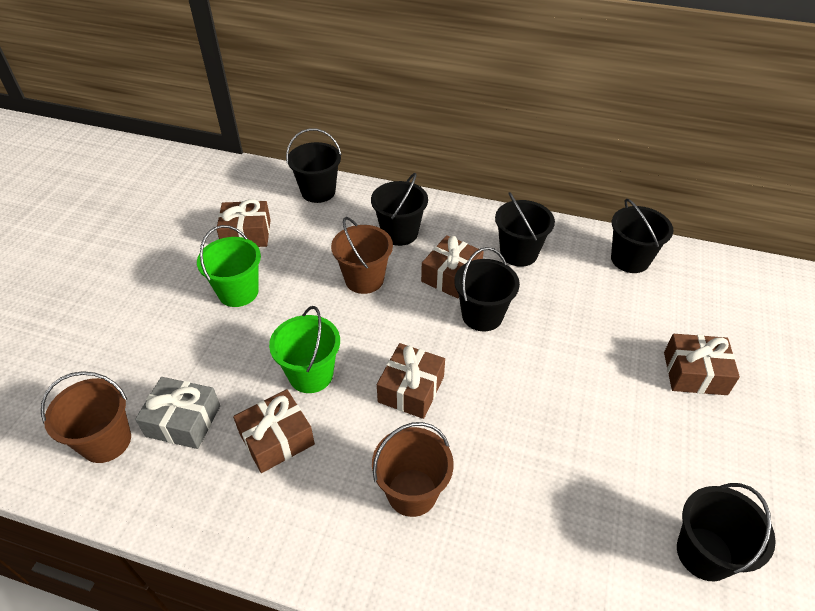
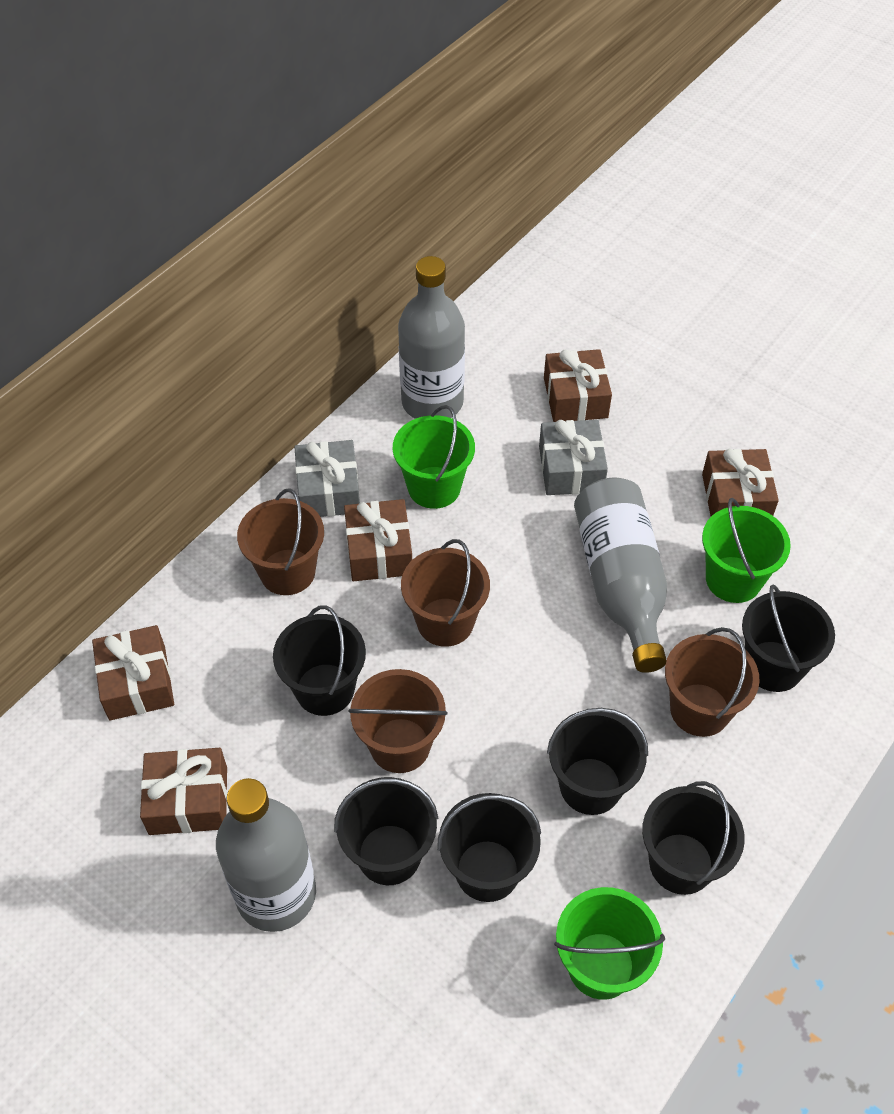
brown bucket: 3 -> 4
green bucket: 2 -> 3
grey bottle: 0 -> 3
grey gift: 1 -> 2

